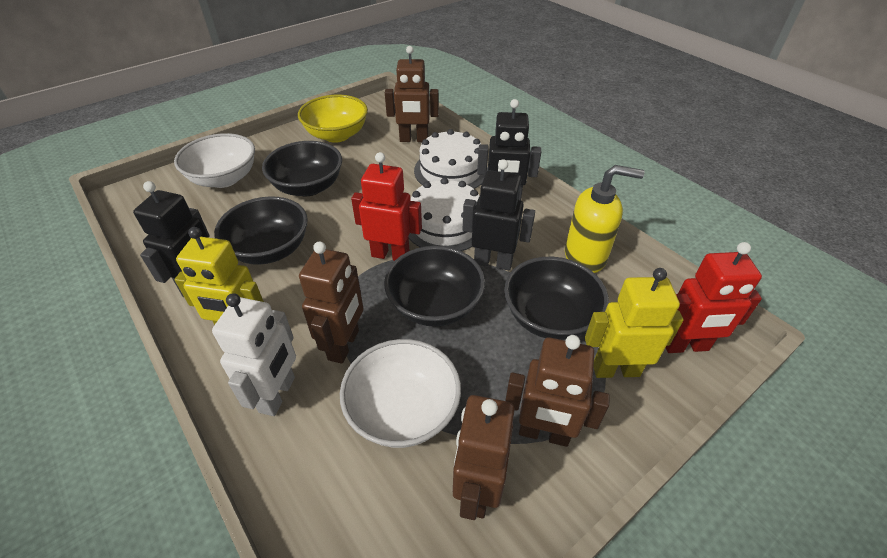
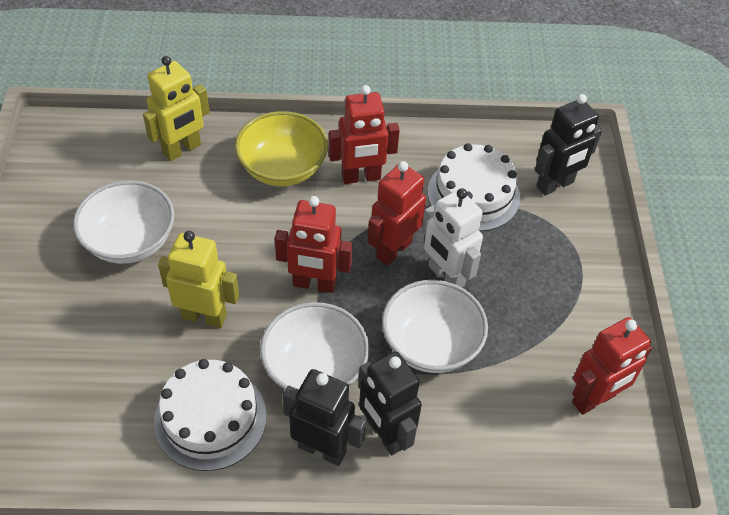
black bowl: 4 -> 0
brown robot: 4 -> 0
red robot: 2 -> 4
white bowl: 2 -> 3
yellow soap dispenser: 1 -> 0

